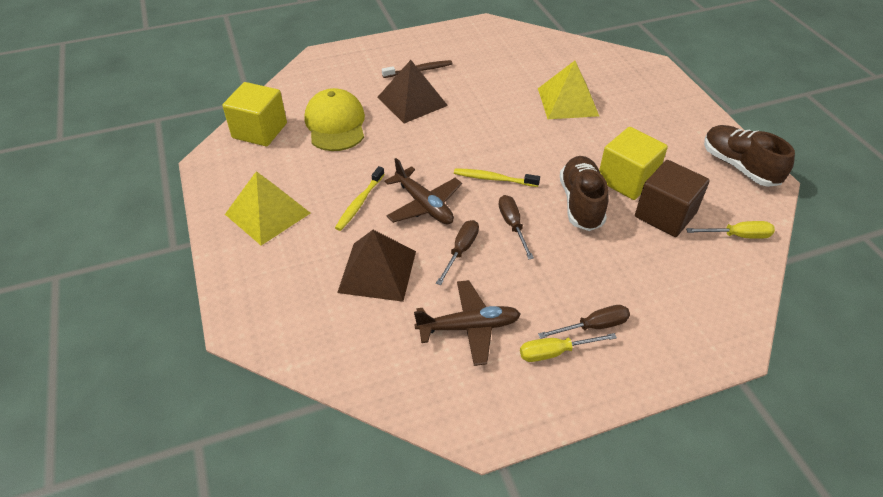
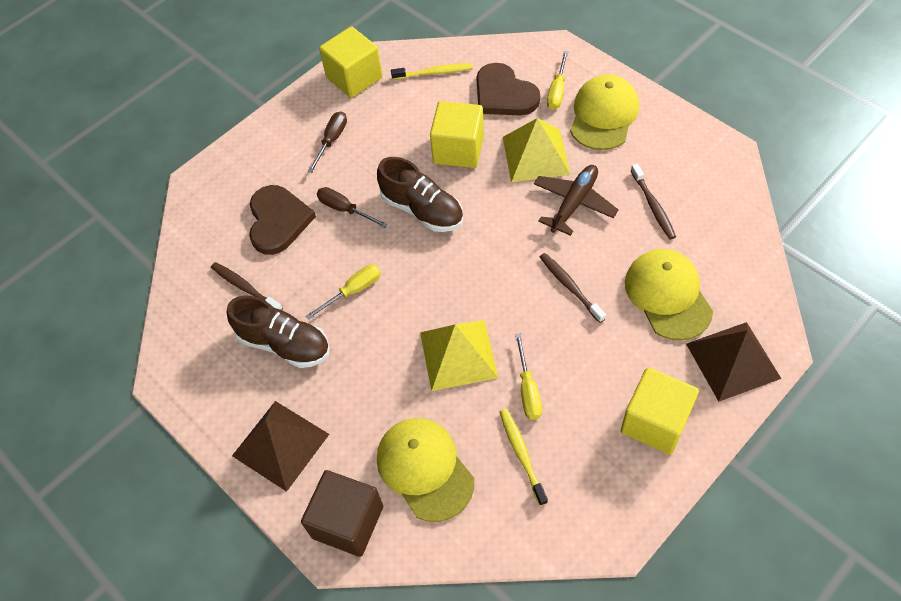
brown heart: 0 -> 2
brown plane: 2 -> 1
brown screwdriver: 3 -> 2
brown toothbrush: 1 -> 3
yellow cap: 1 -> 3
yellow cube: 2 -> 3
yellow screwdriver: 2 -> 3

